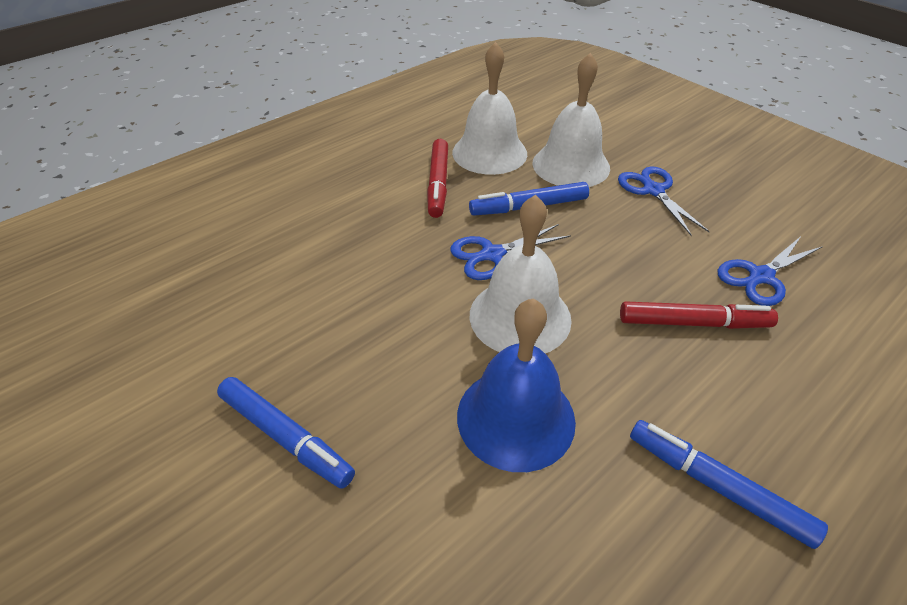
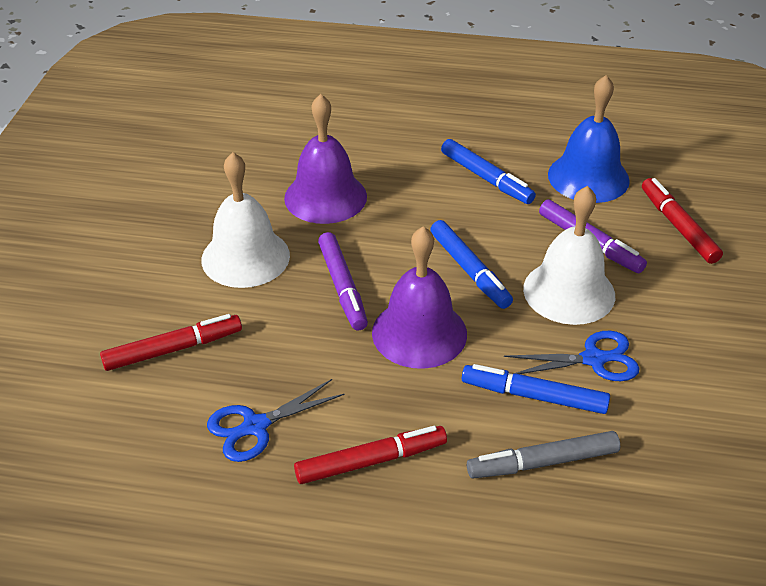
blue scissors: 3 -> 2
grey marker: 0 -> 1
purple bell: 0 -> 2
purple marker: 0 -> 2
red marker: 2 -> 3
white bell: 3 -> 2

